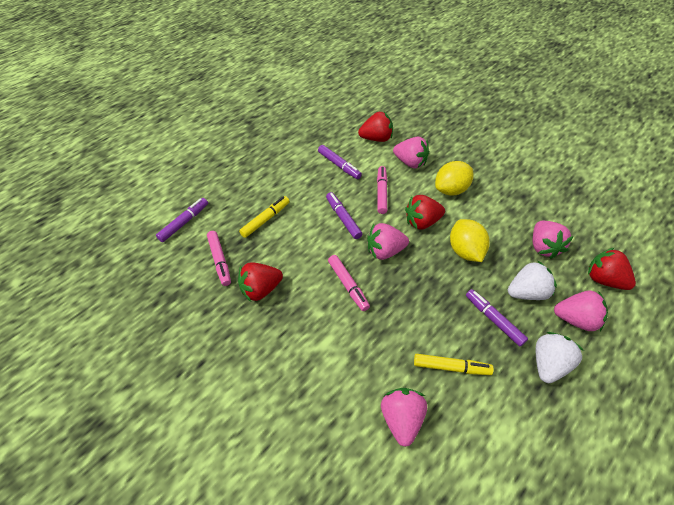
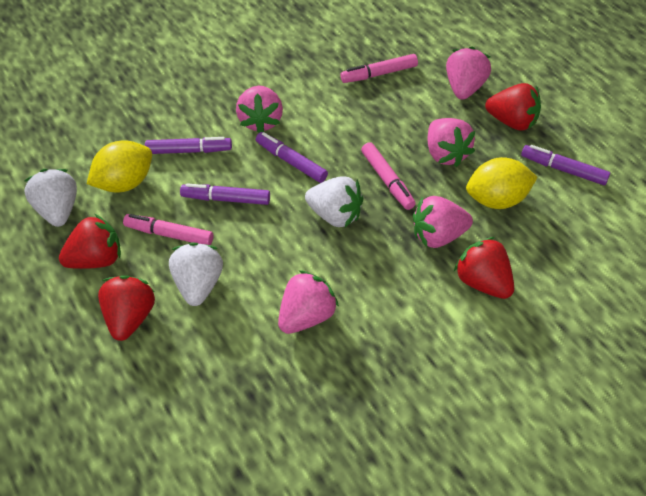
white strawberry: 2 -> 3
yellow marker: 2 -> 0

